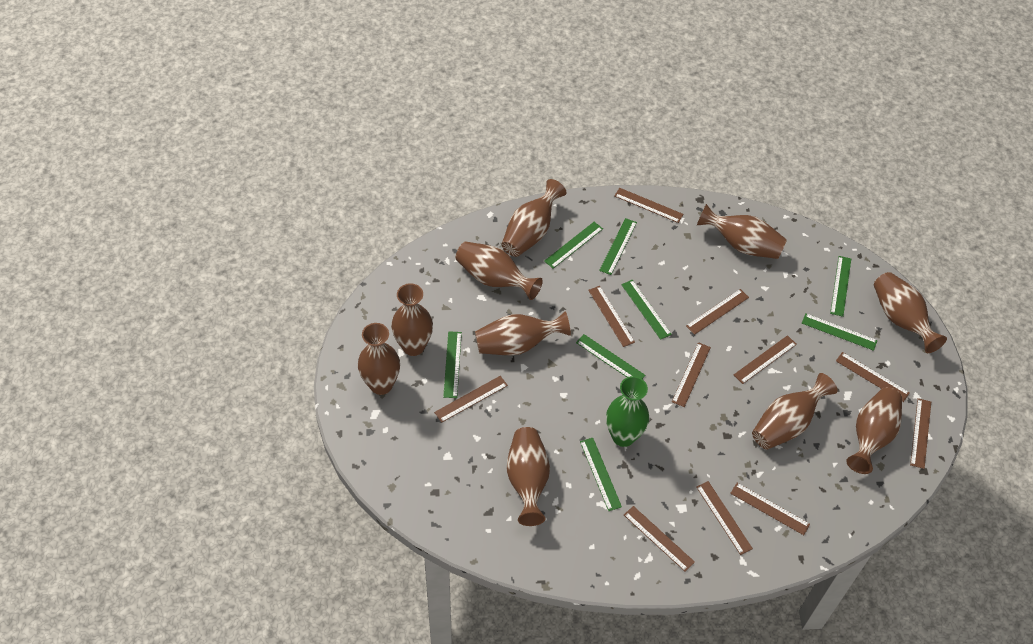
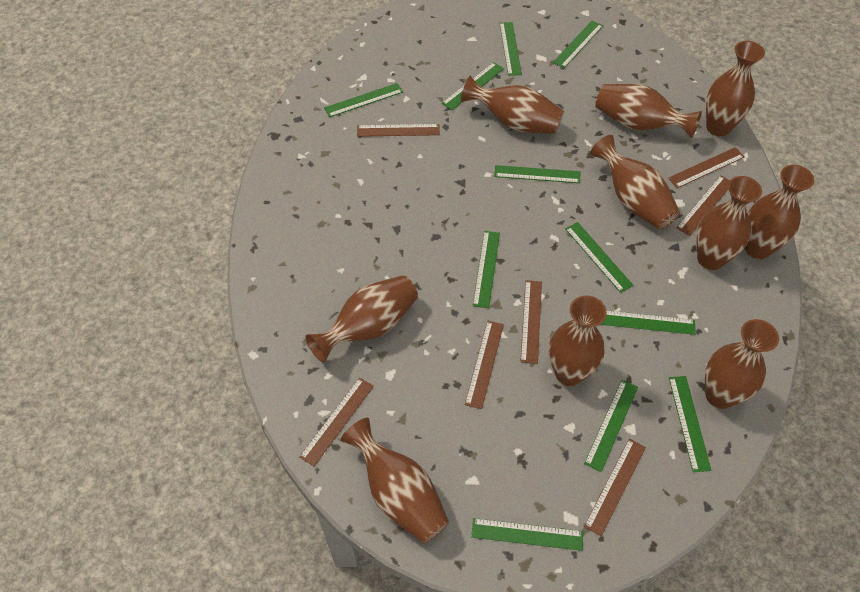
brown ruler: 11 -> 7
green ruler: 8 -> 11
green vase: 1 -> 0

